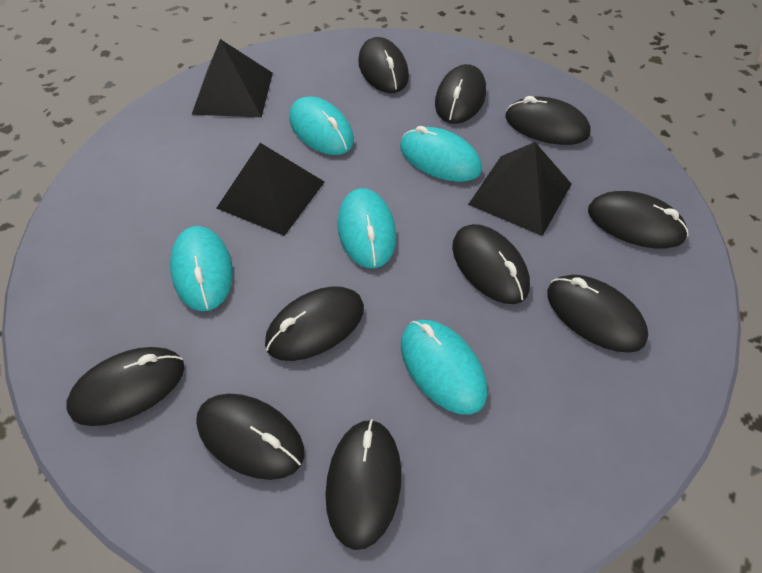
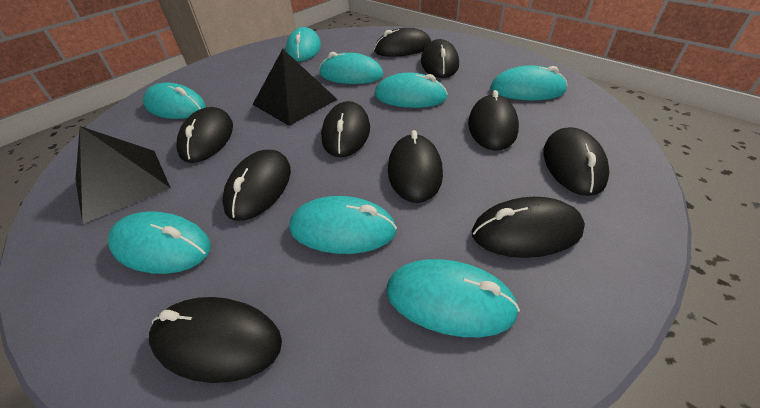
black pyramid: 3 -> 2
turquoise mouse: 5 -> 8

